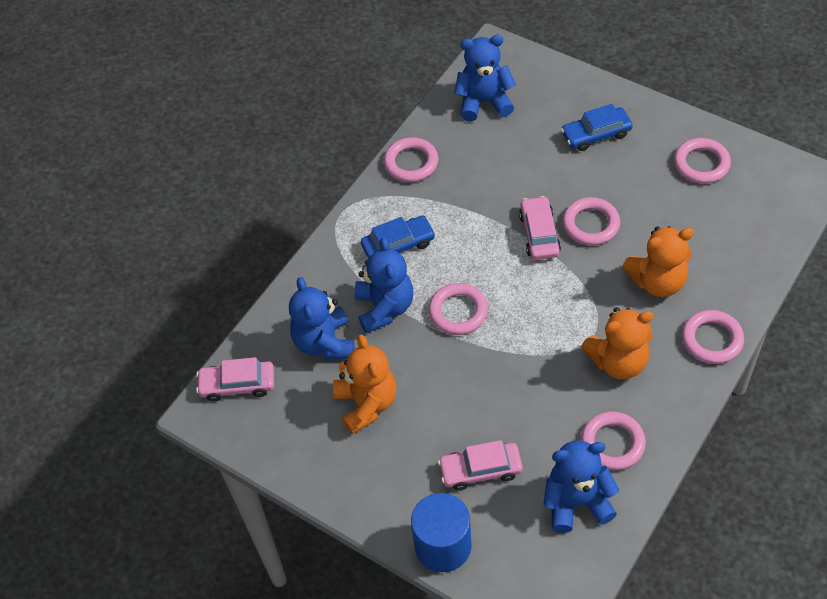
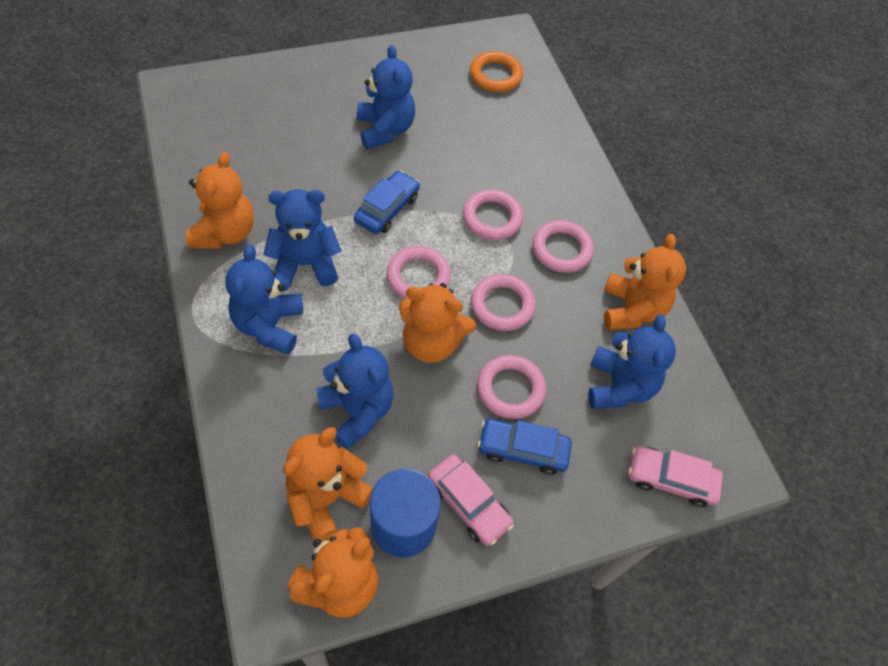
blue teddy bear: 4 -> 5
orange ring: 0 -> 1
orange teddy bear: 3 -> 5
pink car: 3 -> 2
pink ring: 6 -> 5

